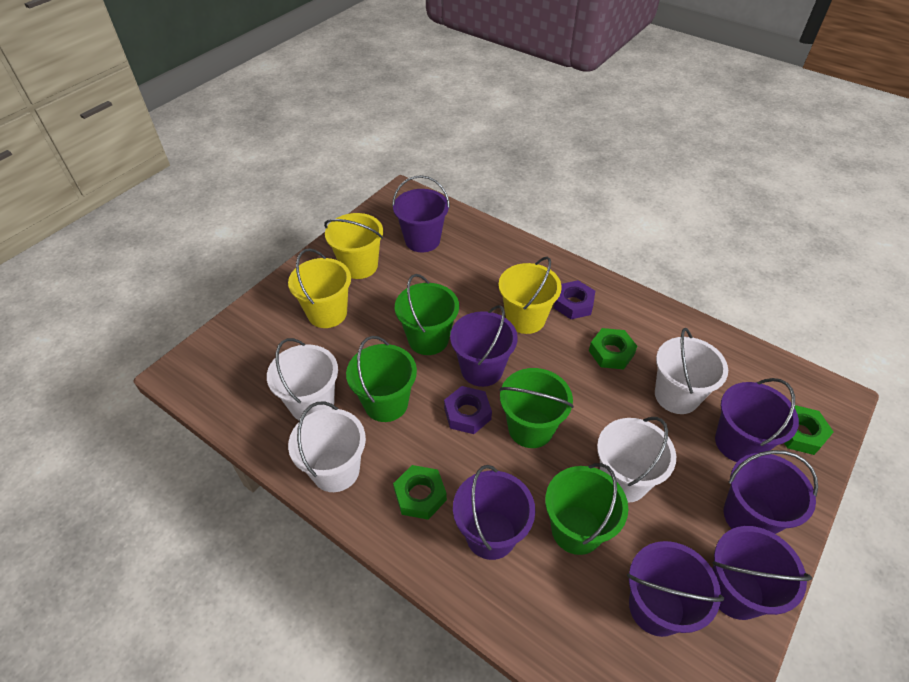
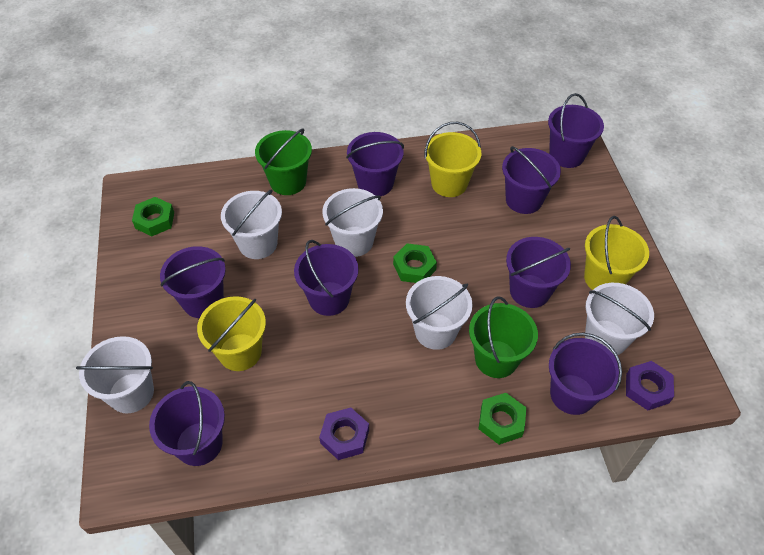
green bucket: 4 -> 2
purple bucket: 7 -> 8
white bucket: 4 -> 5

